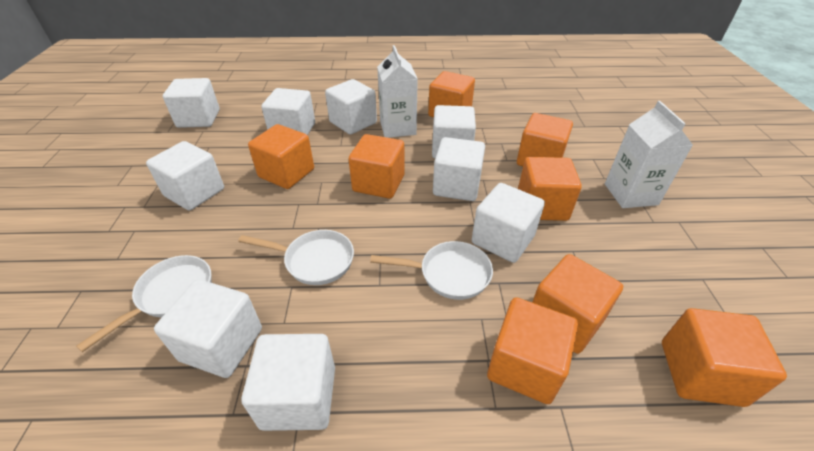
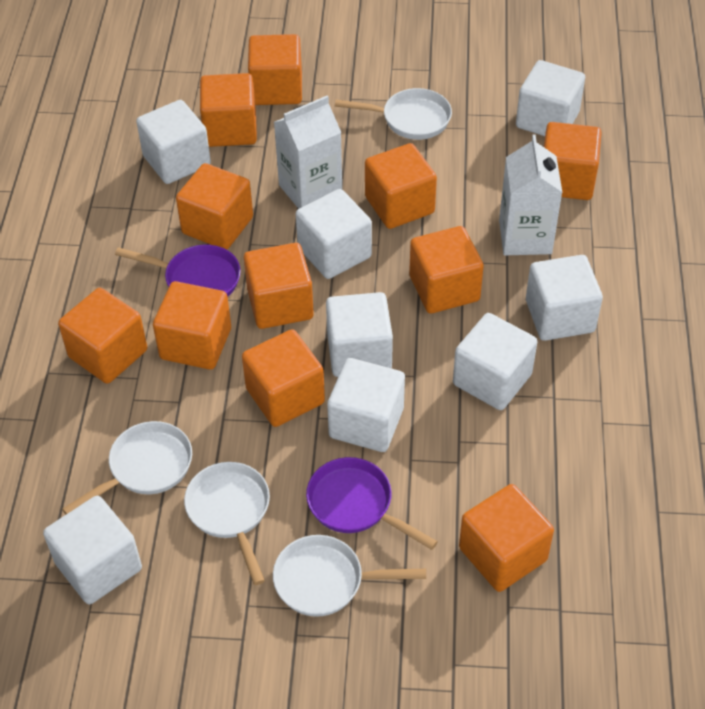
orange cube: 8 -> 11
purple pan: 0 -> 2
white cube: 9 -> 8
white pan: 3 -> 4

